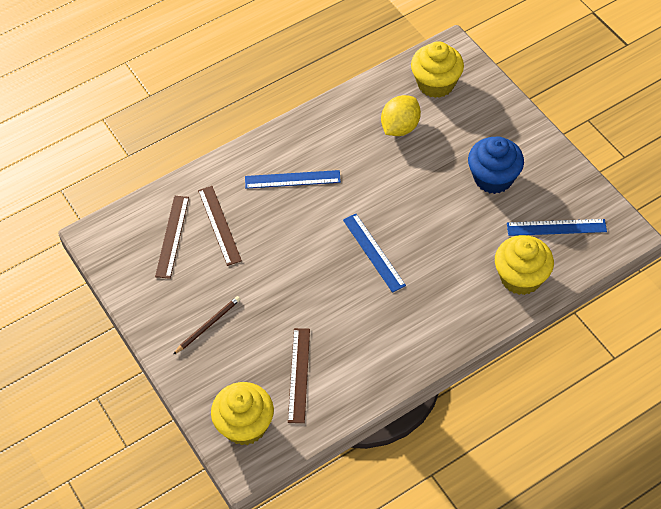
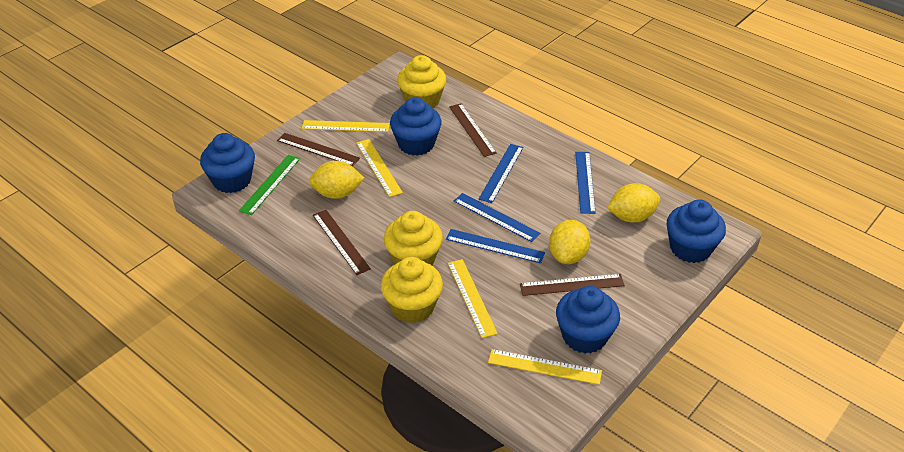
blue cupcake: 1 -> 4
blue ruler: 3 -> 4
brown pencil: 1 -> 0
brown ruler: 3 -> 4
green ruler: 0 -> 1
yellow lemon: 1 -> 3
yellow ruler: 0 -> 4

